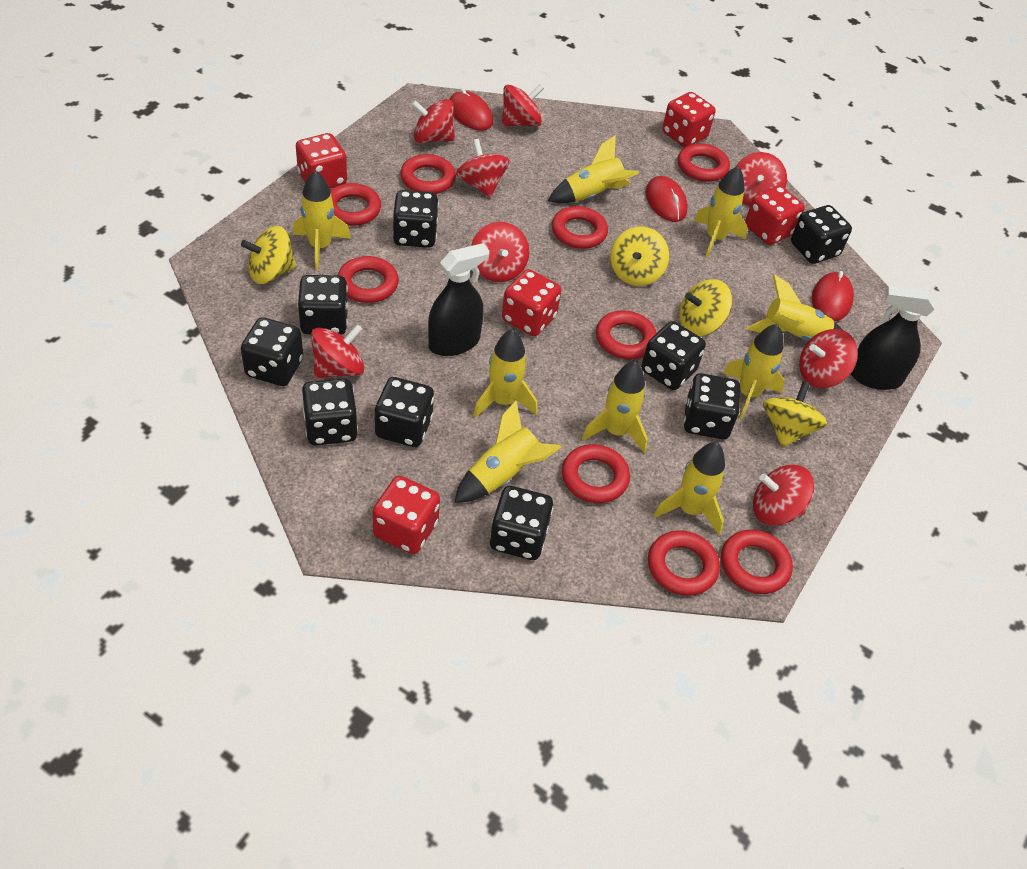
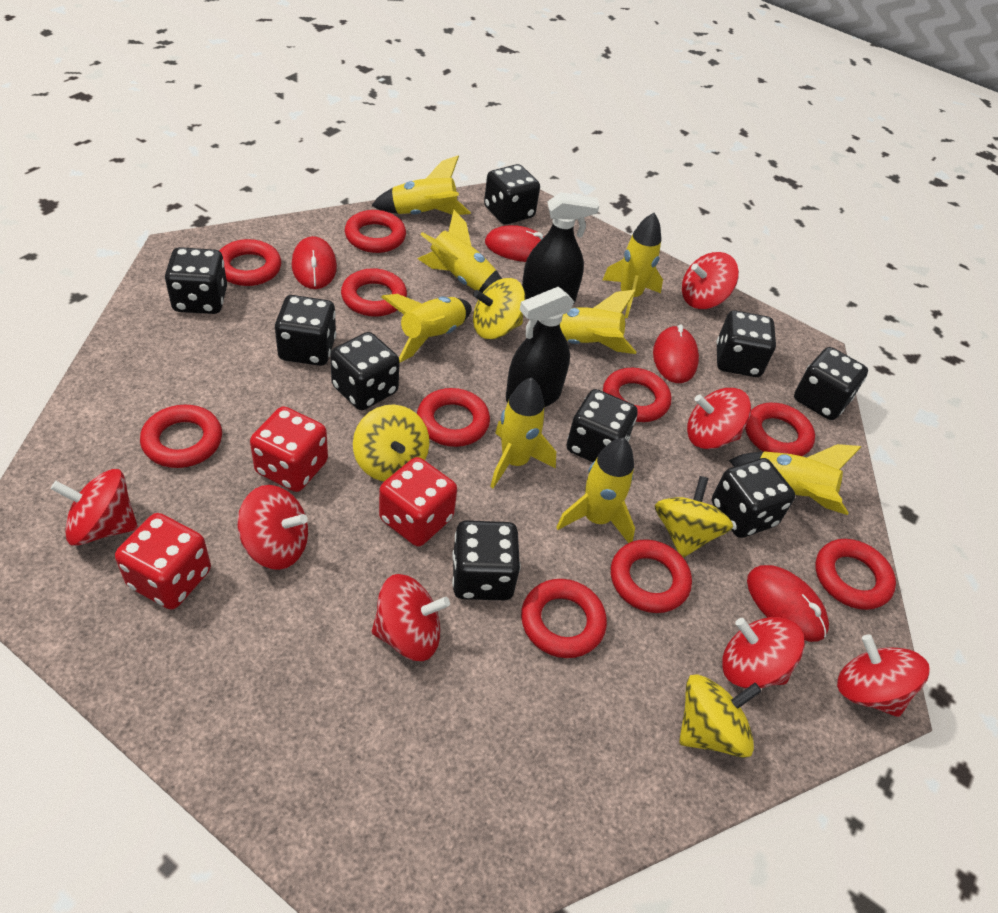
red dice: 5 -> 3
red mouse: 3 -> 4
red ring: 9 -> 10
red spinning top: 8 -> 7
yellow rocket: 9 -> 8

